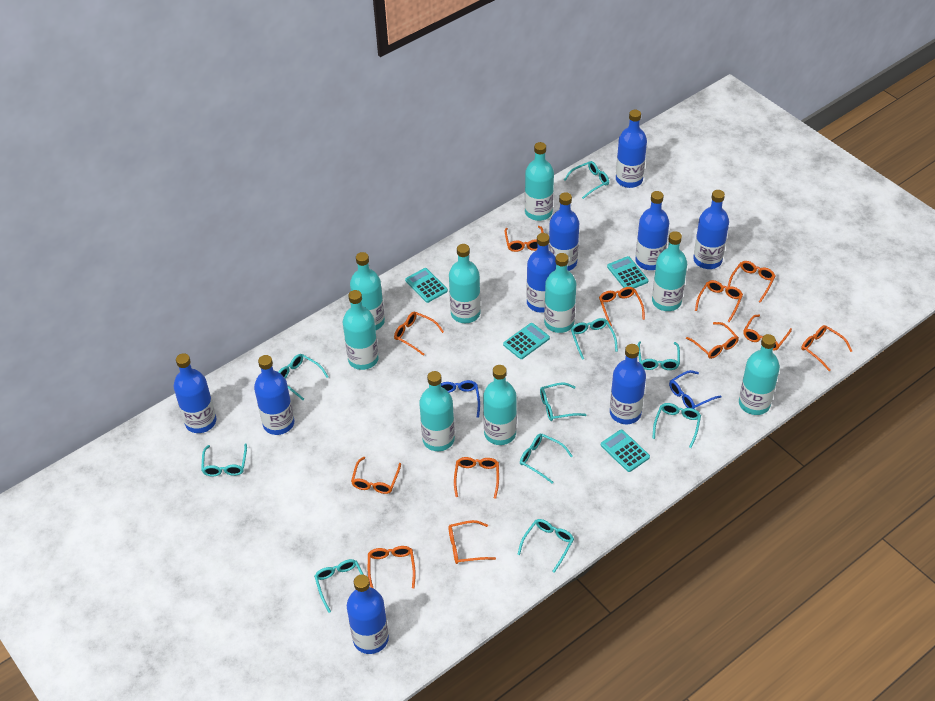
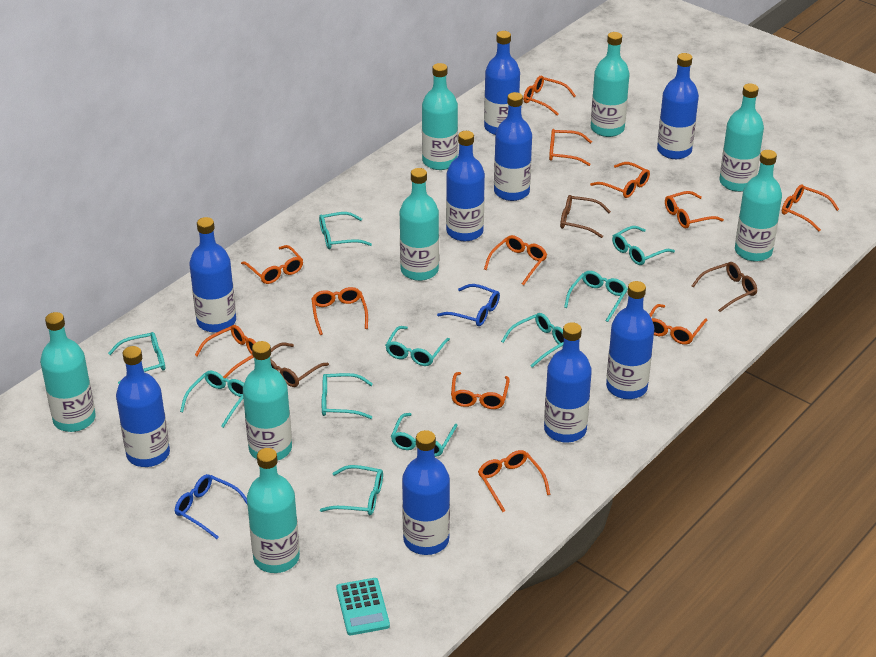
brown glasses: 0 -> 3
turquoise bottle: 9 -> 8
turquoise calculator: 4 -> 1

